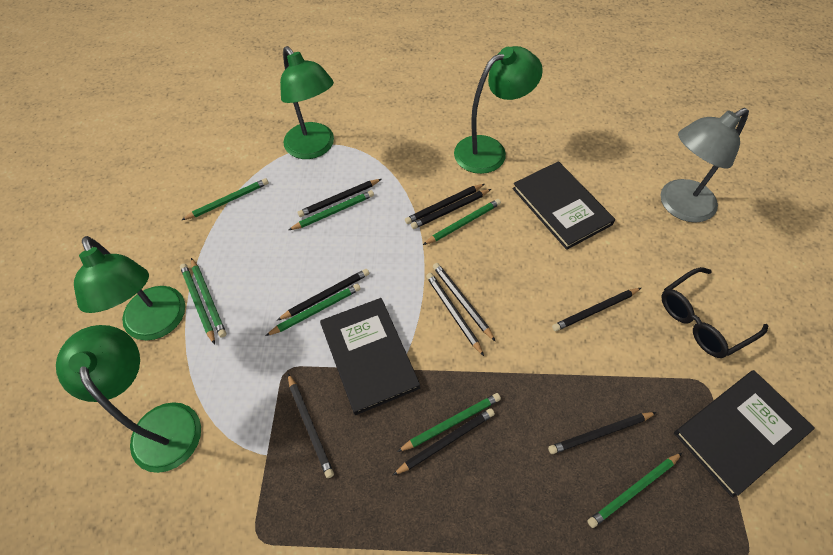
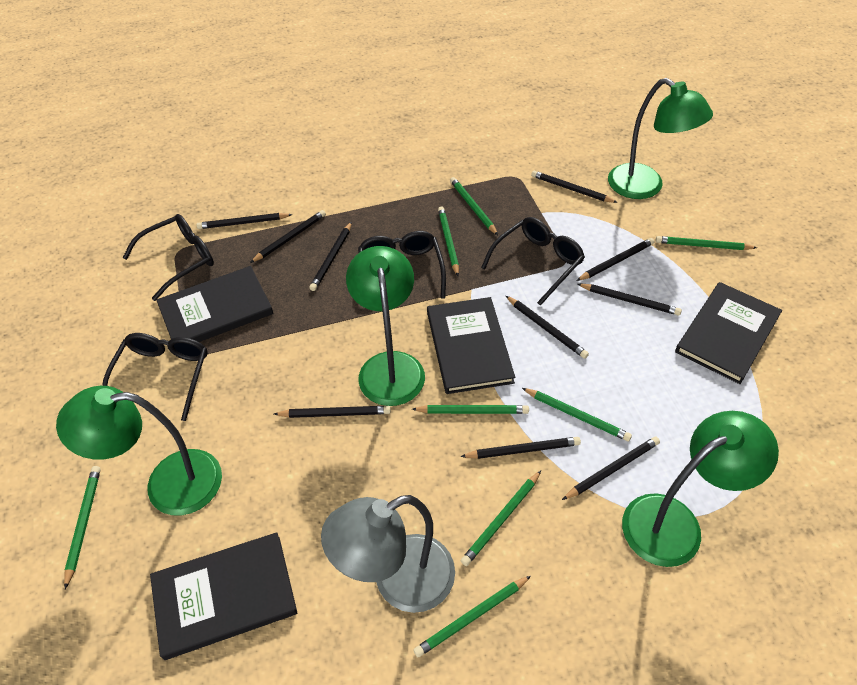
black book: 3 -> 4
black glasses: 1 -> 4

